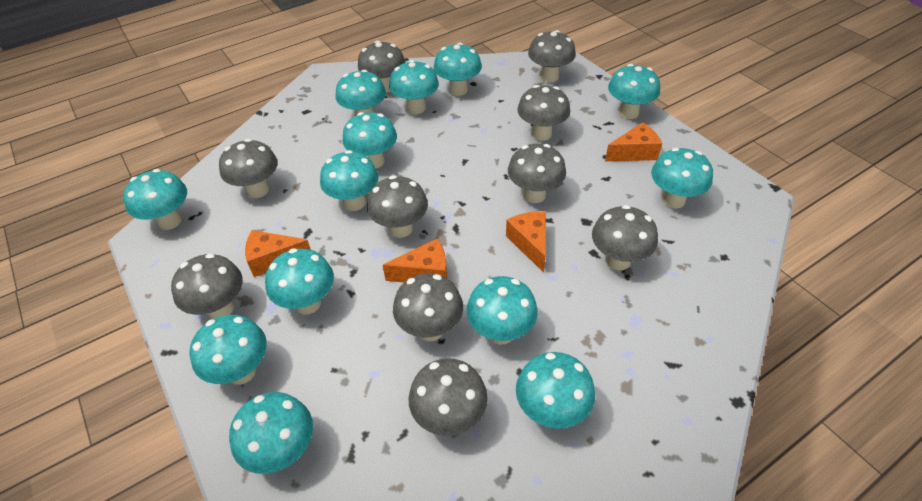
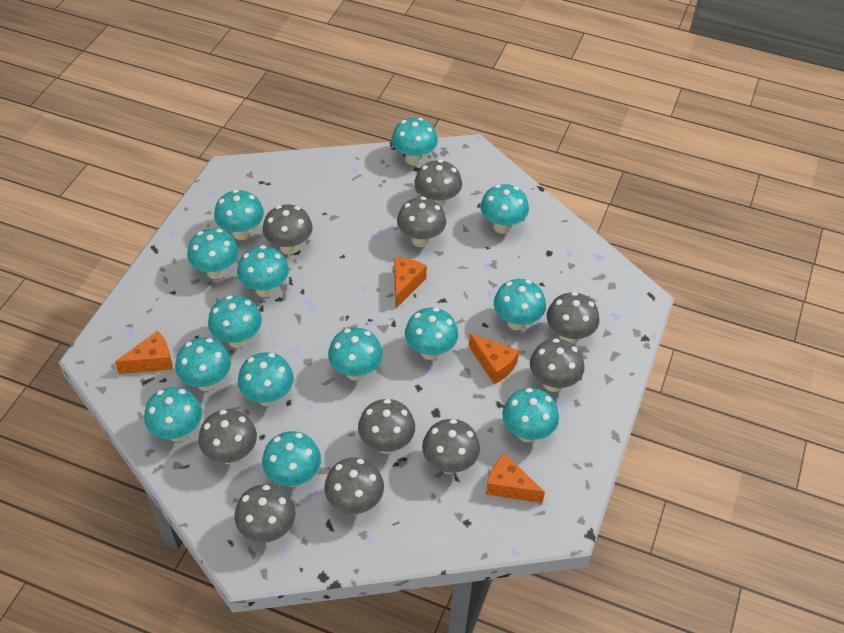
turquoise mushroom: 13 -> 14

